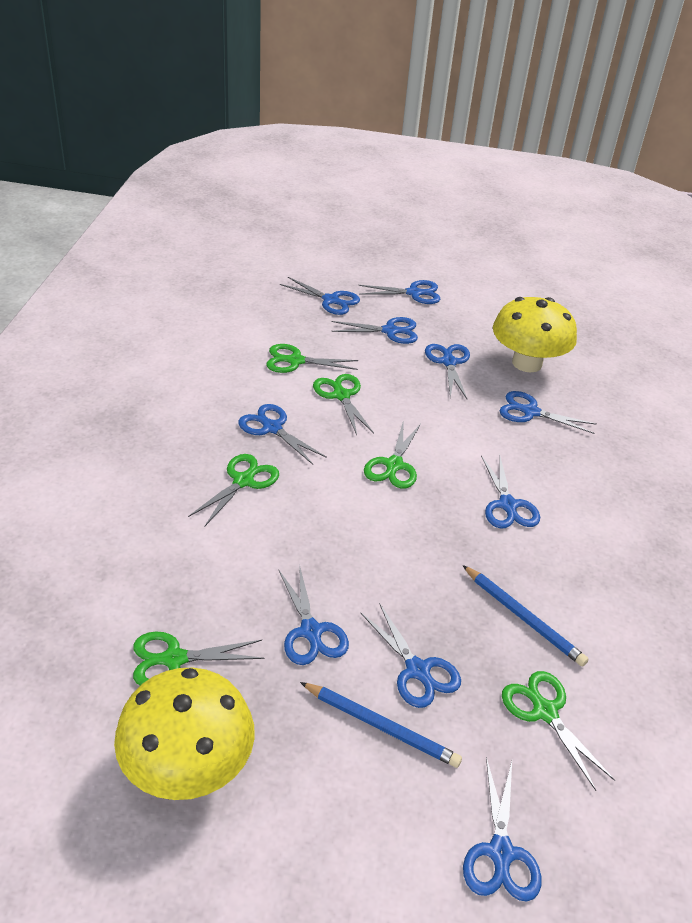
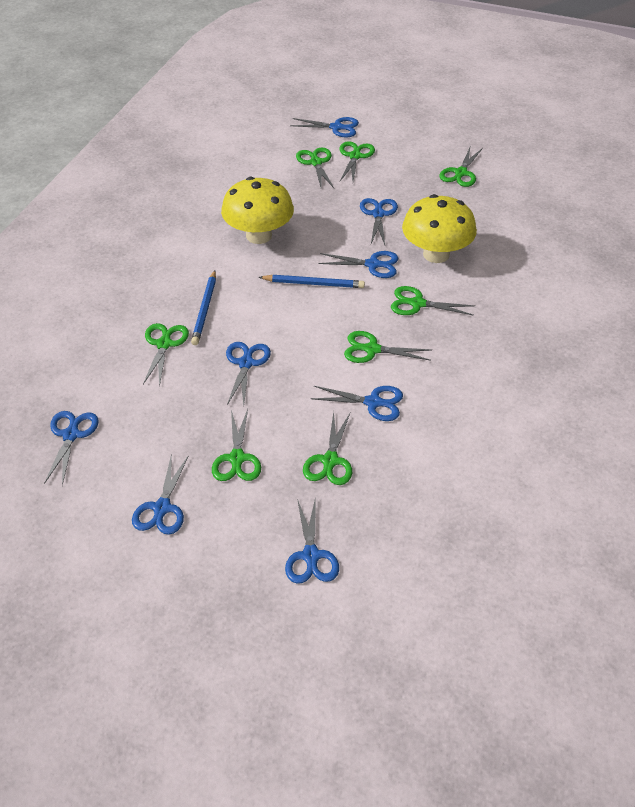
blue scissors: 10 -> 8
green scissors: 6 -> 8

